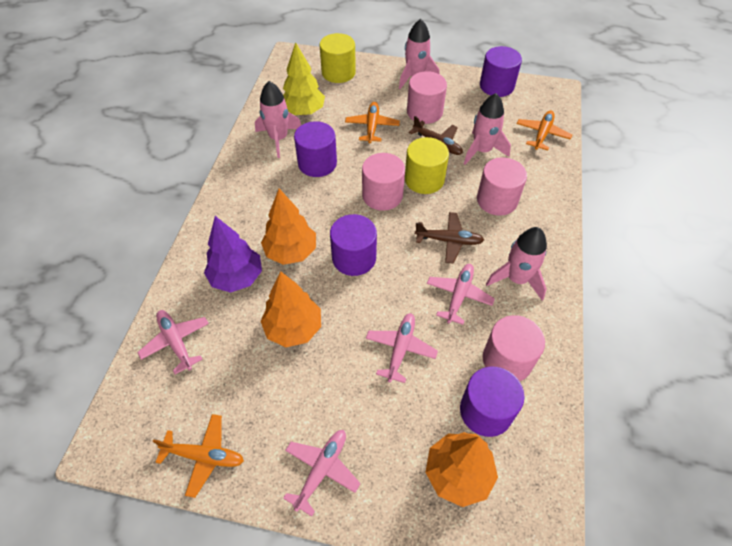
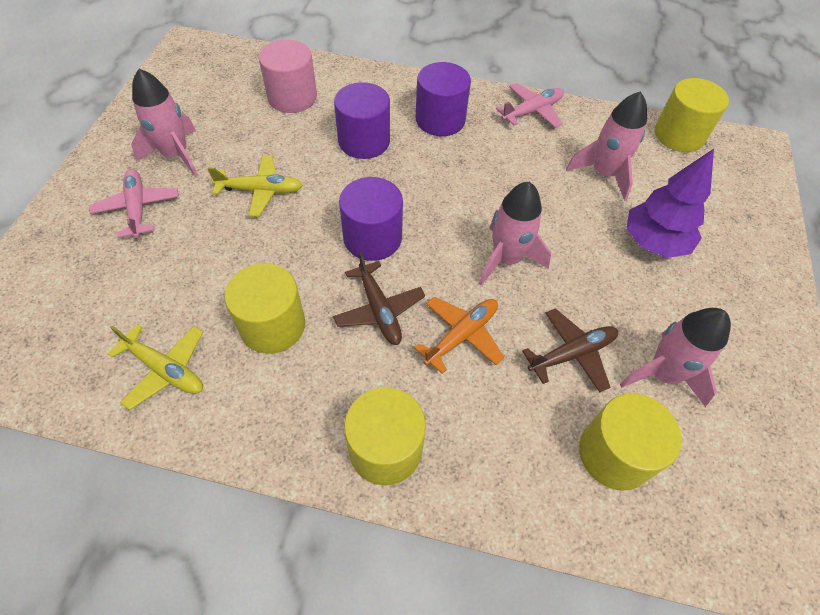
orange plane: 3 -> 1
orange tree: 3 -> 0
pink cylinder: 4 -> 1
pink plane: 4 -> 2
purple cylinder: 4 -> 3
yellow cylinder: 2 -> 4
yellow plane: 0 -> 2
yellow tree: 1 -> 0

